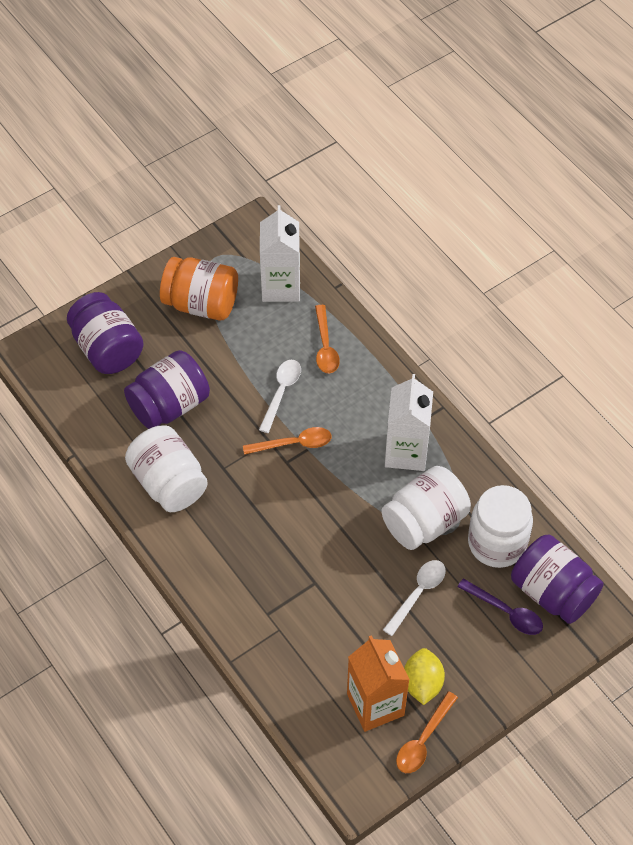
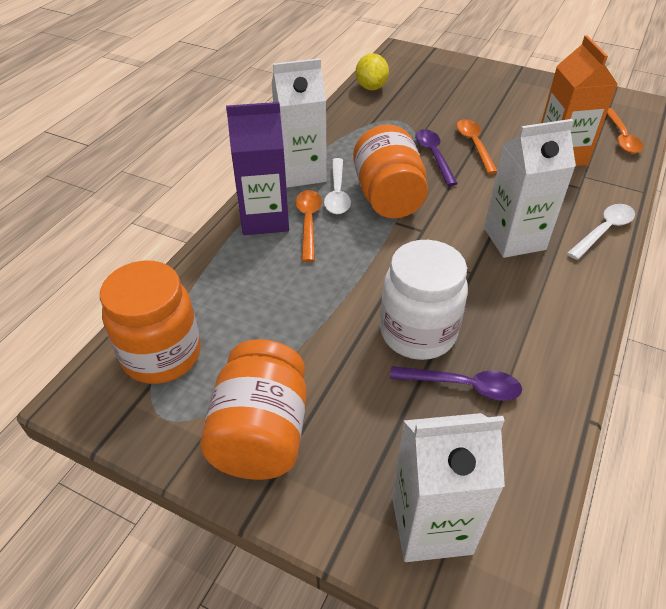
orange jar: 1 -> 3
purple carton: 0 -> 1
purple jar: 3 -> 0
purple spoon: 1 -> 2
white carton: 2 -> 3
white jar: 3 -> 1

